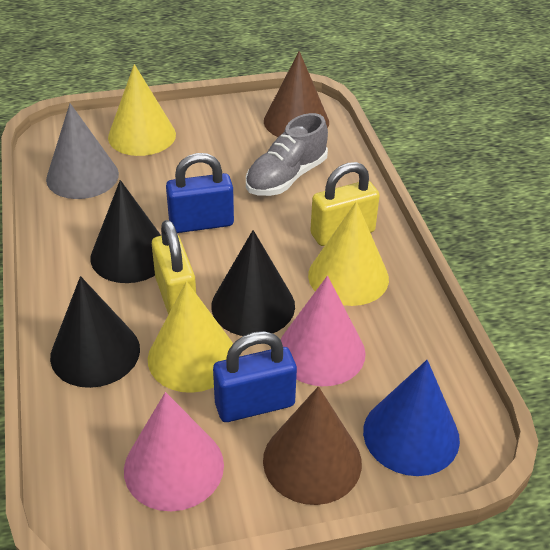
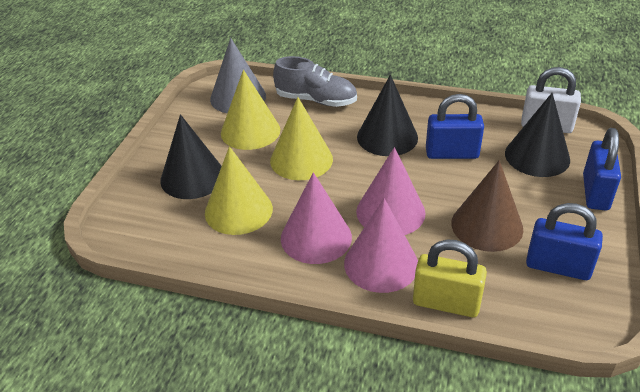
blue cone: 1 -> 0
blue padlock: 2 -> 3
brown cone: 2 -> 1
pink cone: 2 -> 3
white padlock: 0 -> 1
yellow padlock: 2 -> 1

